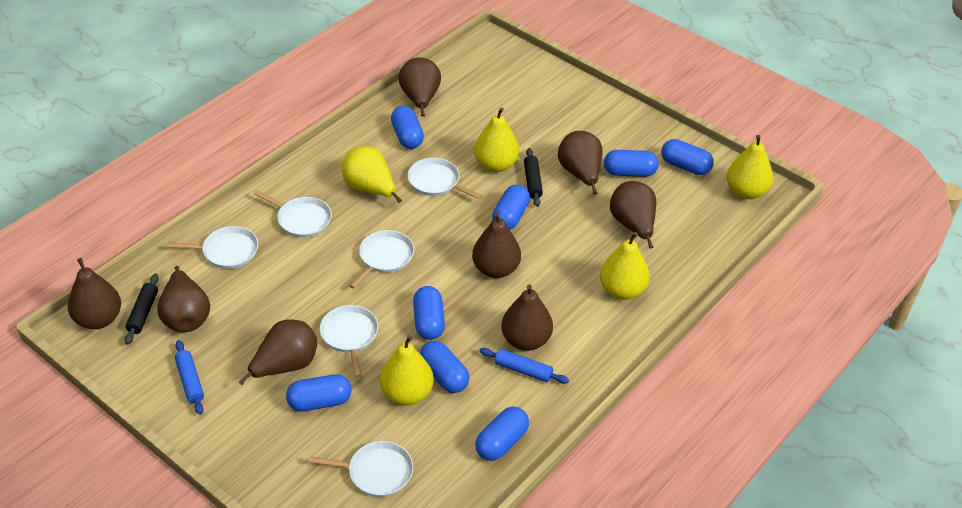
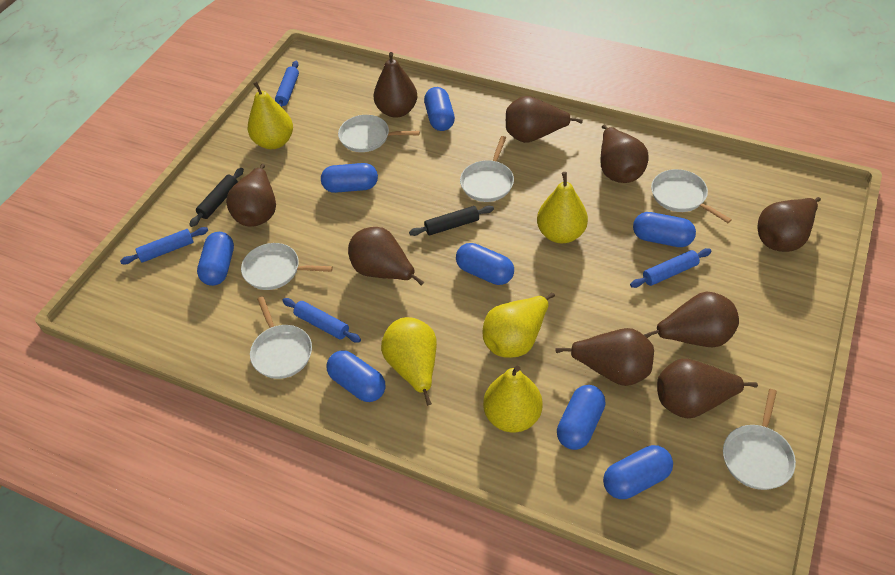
blue rolling pin: 2 -> 4
brown pear: 8 -> 9

